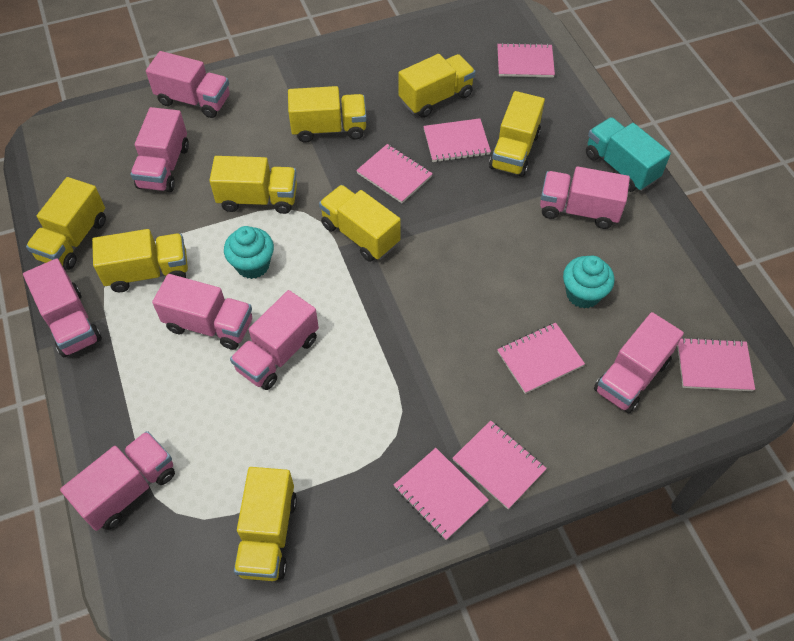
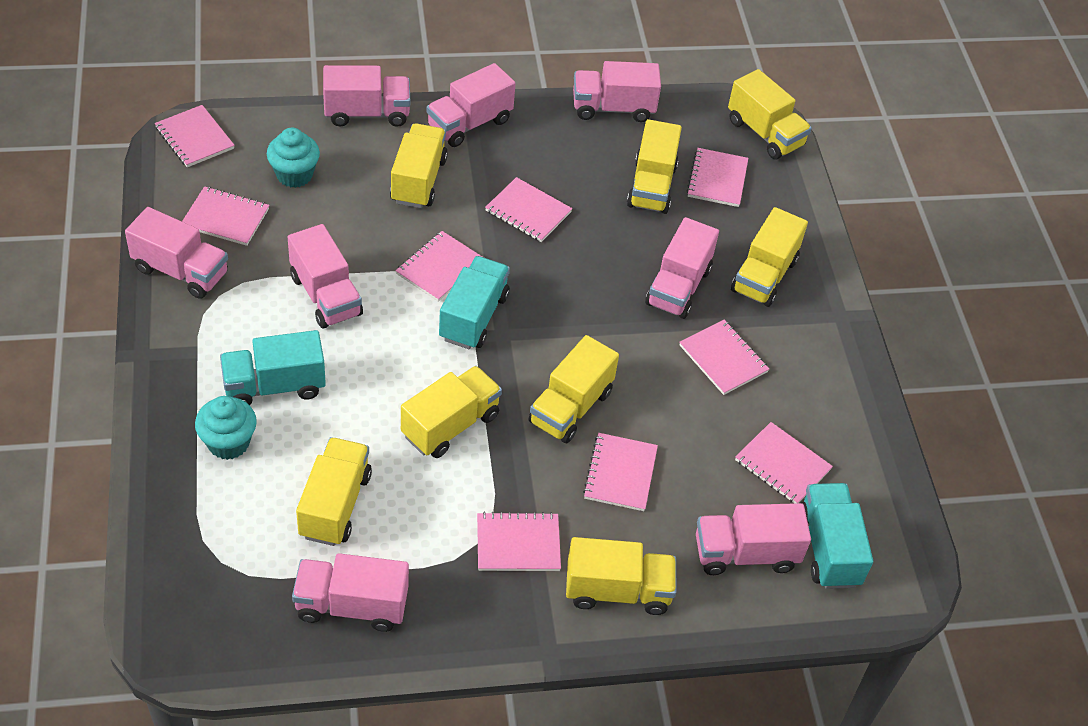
pink notebook: 7 -> 9
turquoise truck: 1 -> 3

